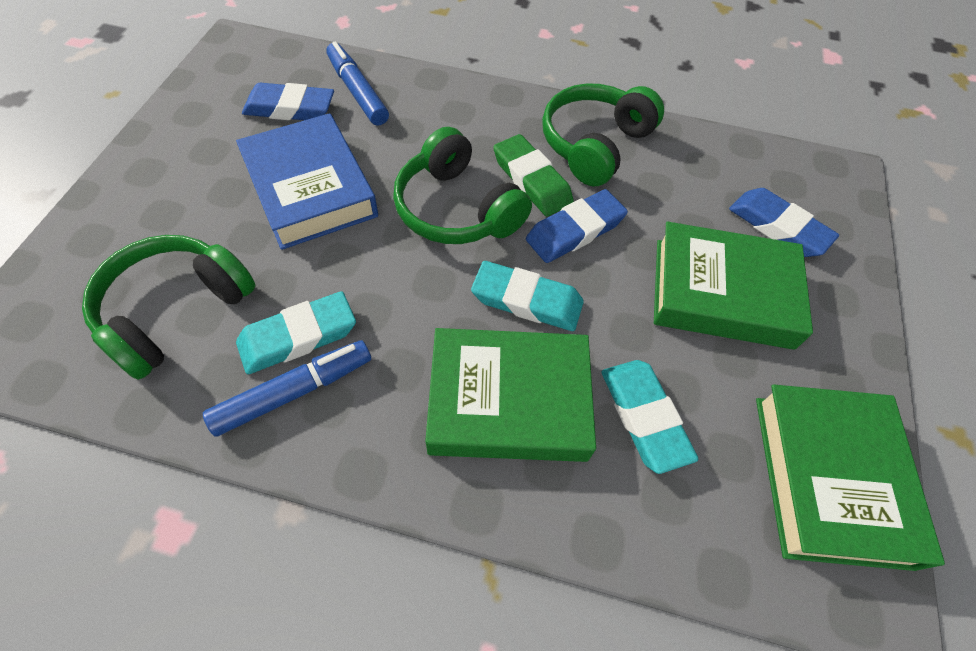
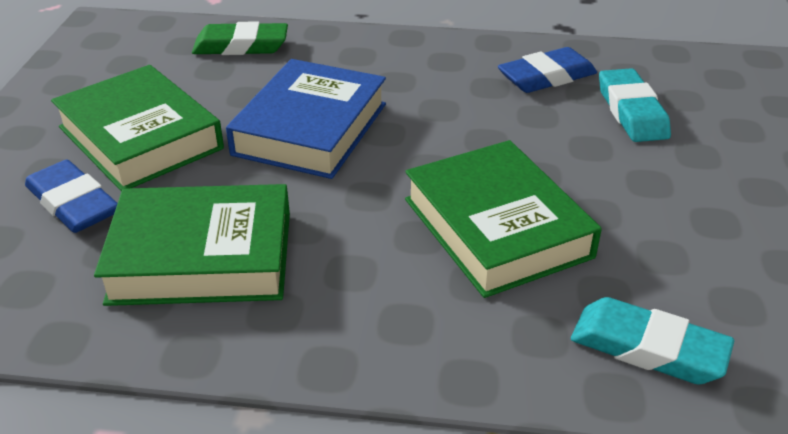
blue eraser: 3 -> 2
blue marker: 2 -> 0
green headphones: 3 -> 0
turquoise eraser: 3 -> 2

